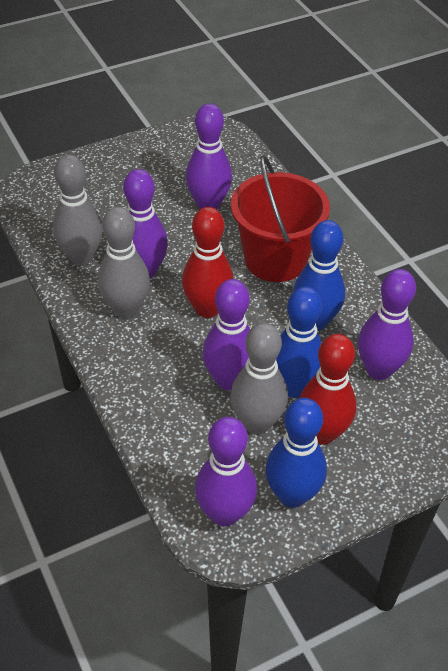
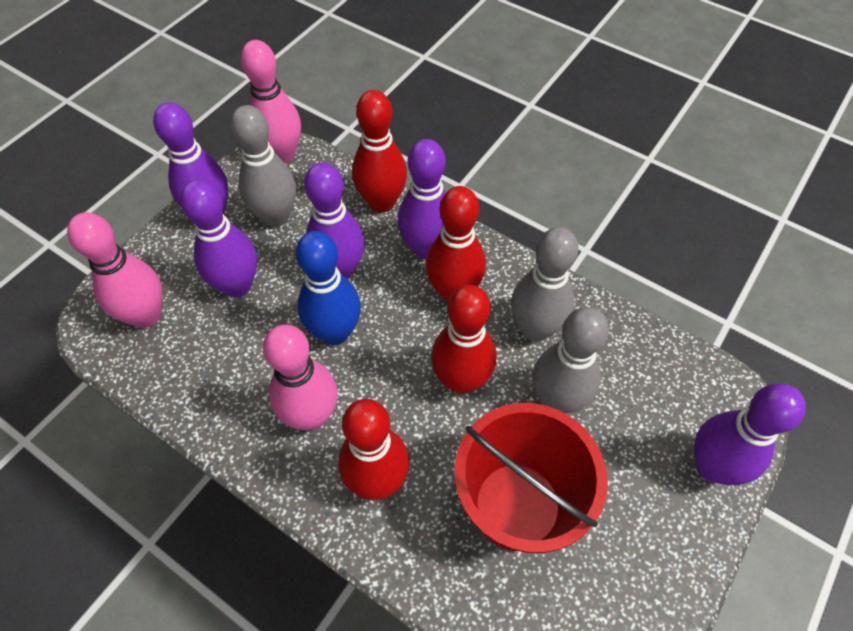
blue bowling pin: 3 -> 1
pink bowling pin: 0 -> 3
red bowling pin: 2 -> 4

